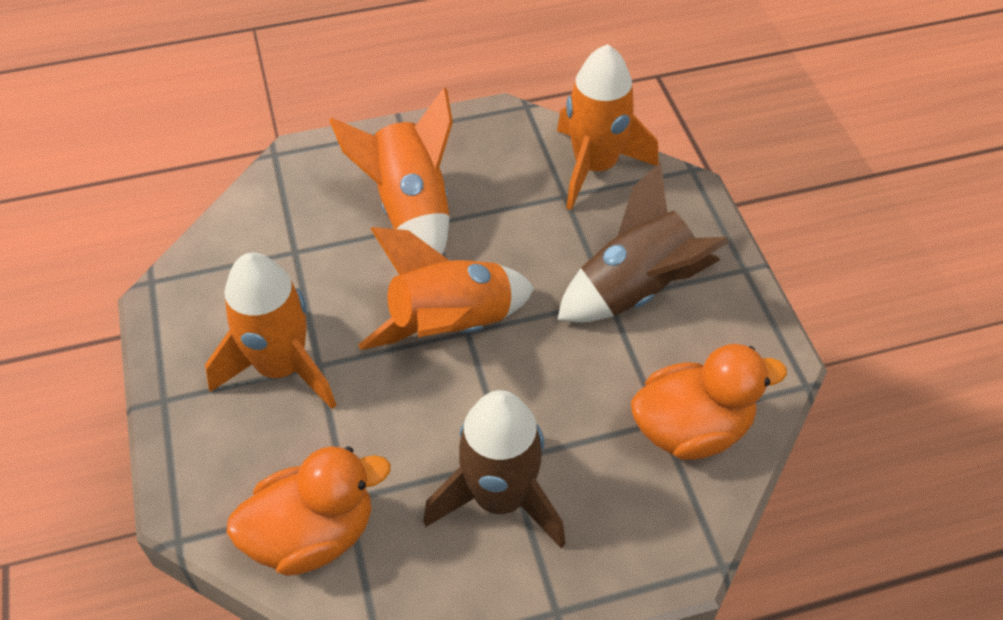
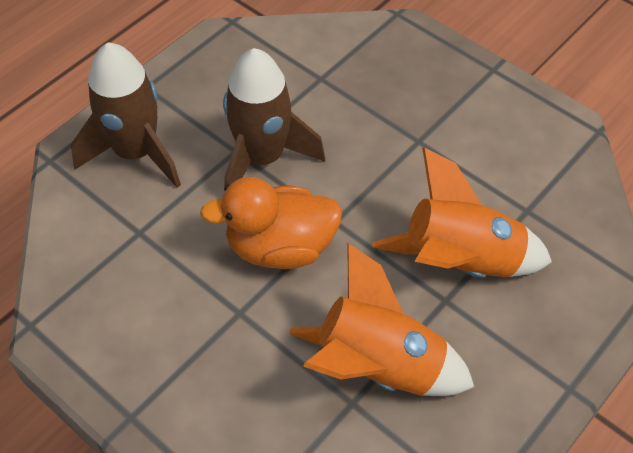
orange duck: 2 -> 1
orange rocket: 4 -> 2

